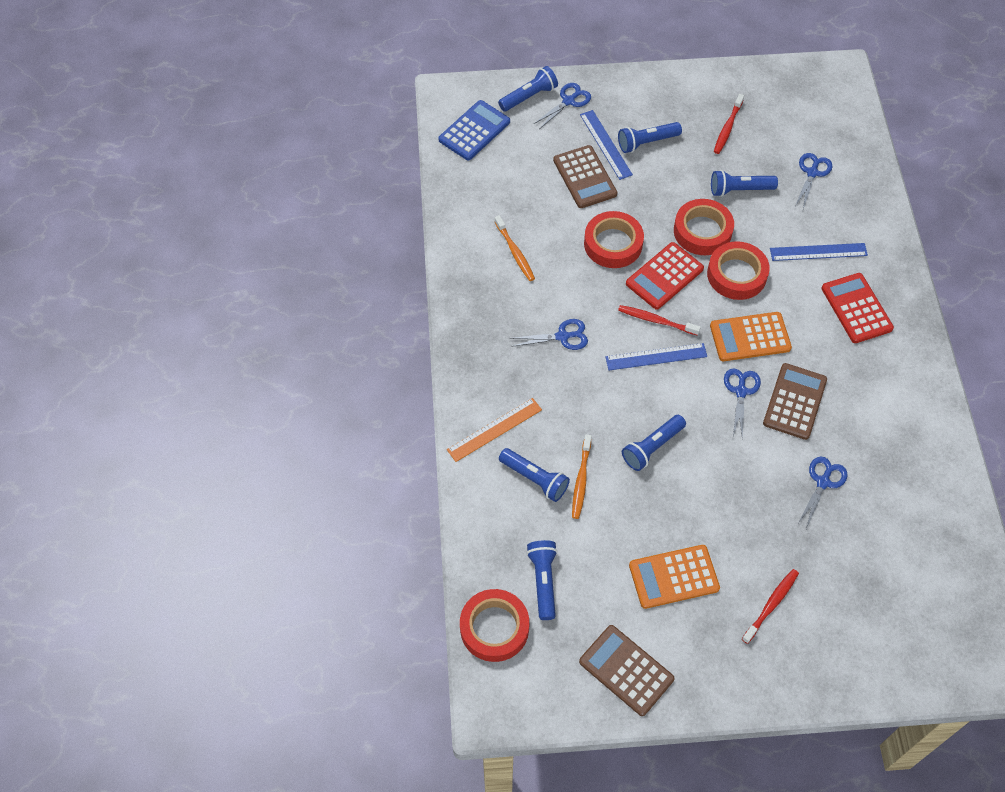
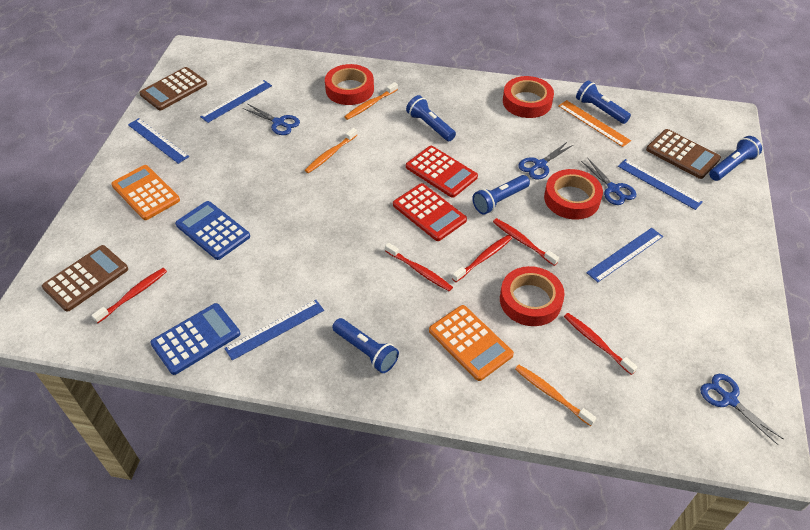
blue calculator: 1 -> 2
blue flashlight: 6 -> 5
blue ruler: 3 -> 5
blue scissors: 5 -> 4
orange toothbrush: 2 -> 3
red toothbrush: 3 -> 5

